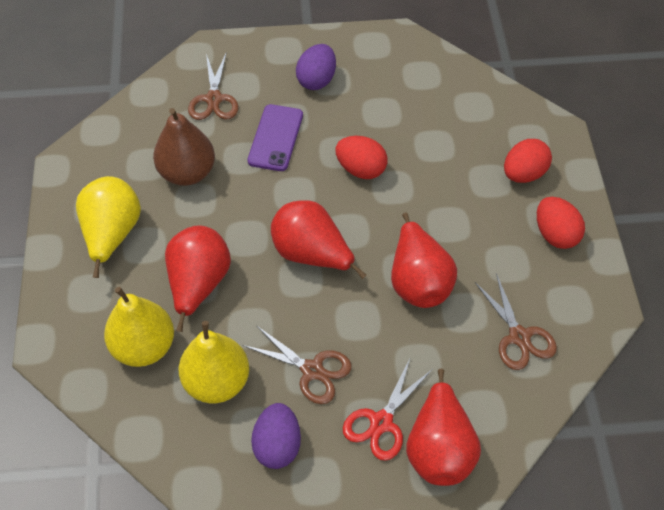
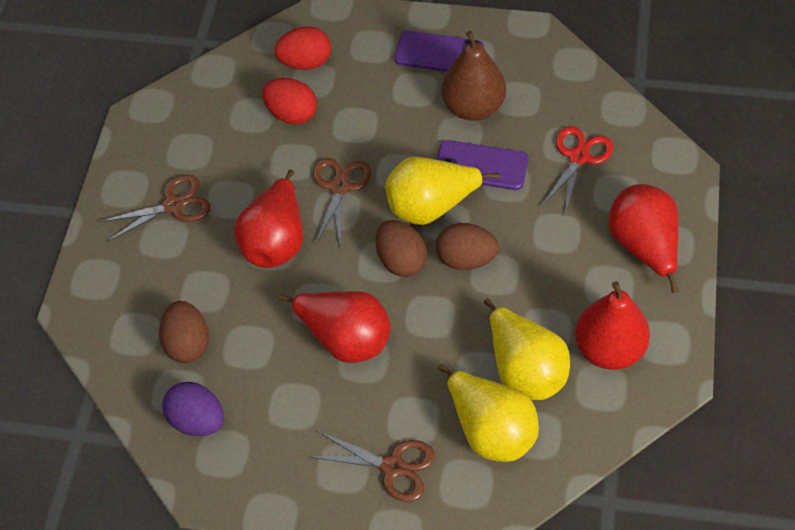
brown egg: 0 -> 3
purple egg: 2 -> 1
purple phone: 1 -> 2
red egg: 3 -> 2

